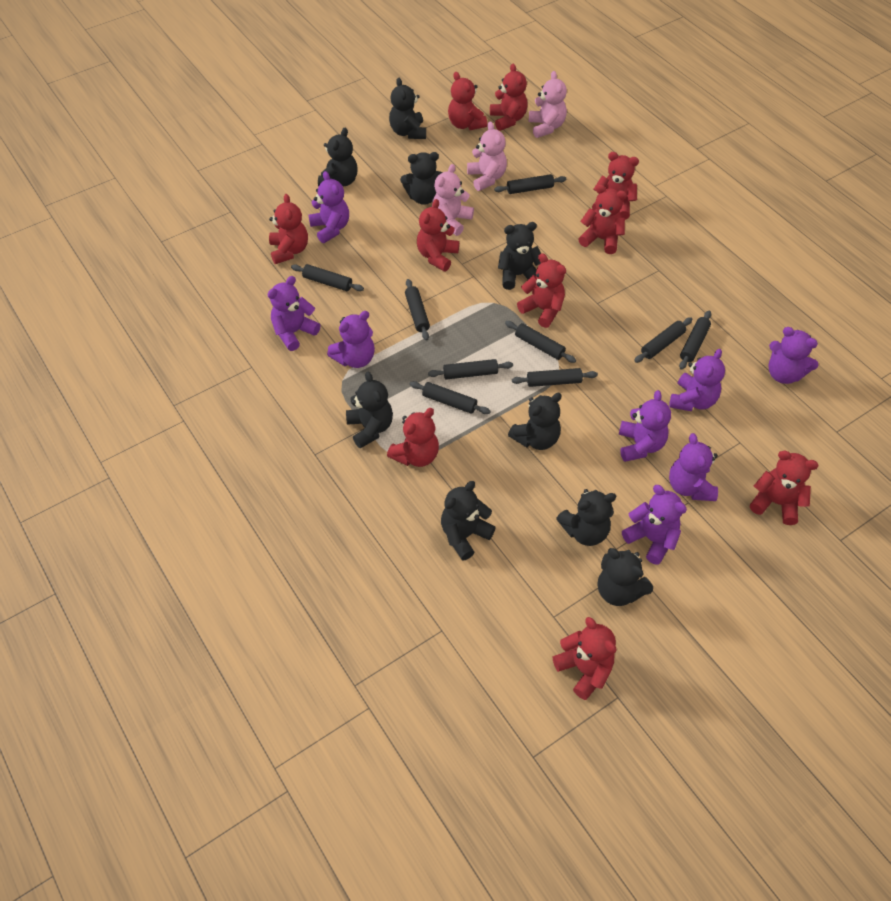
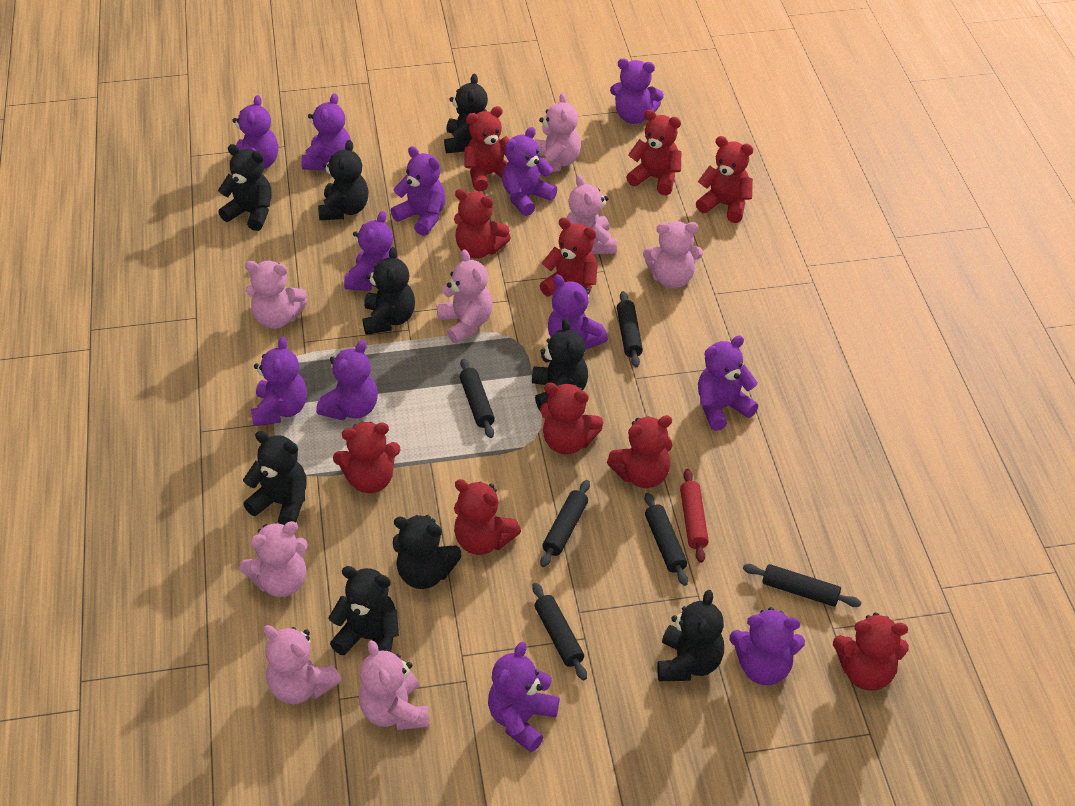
black rolling pin: 9 -> 6
pink teddy bear: 3 -> 8
purple teddy bear: 8 -> 12
red rolling pin: 0 -> 1

